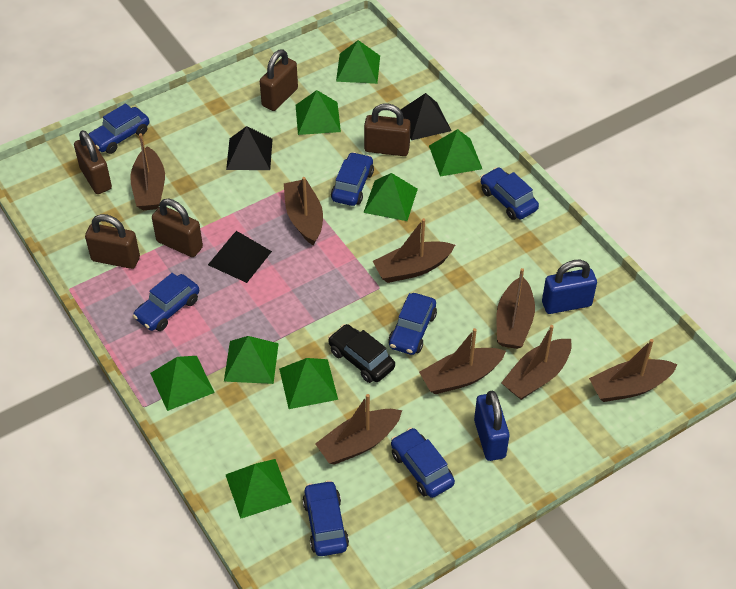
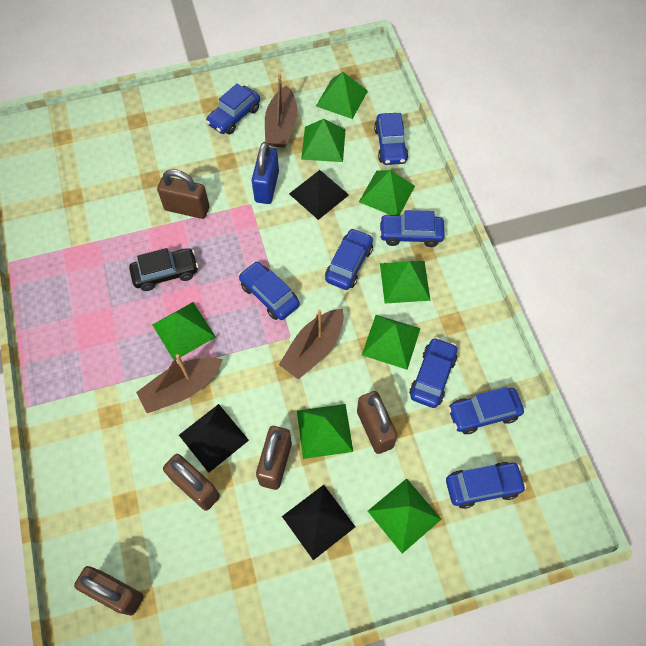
blue car: 7 -> 8
blue padlock: 2 -> 1
brown boat: 8 -> 3

